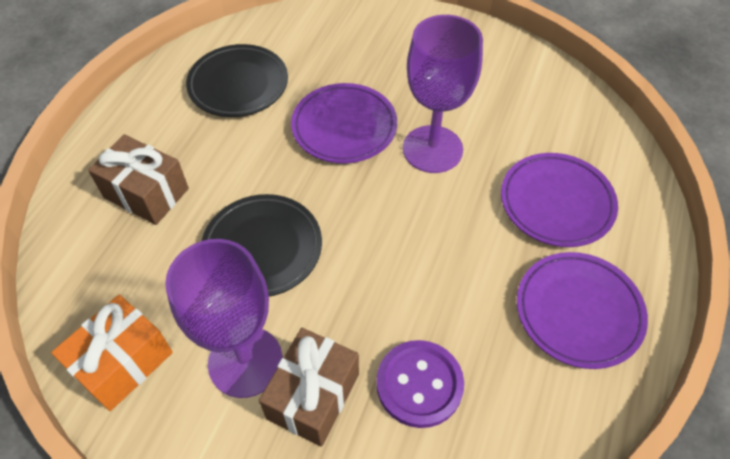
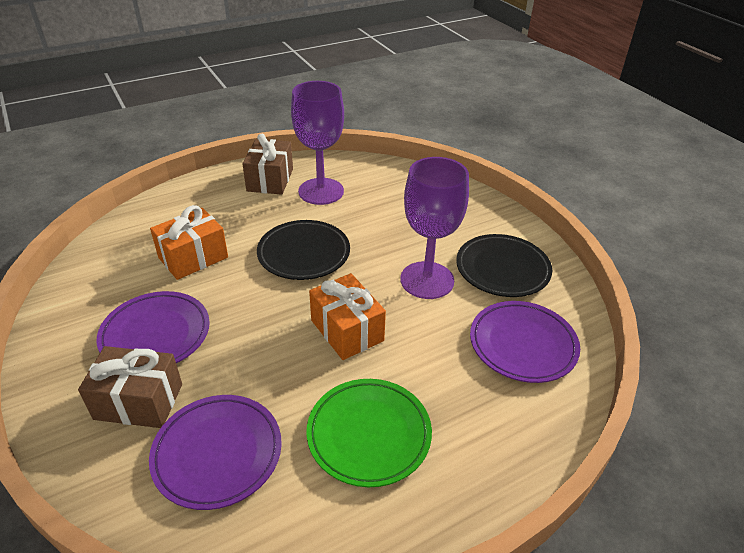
green plate: 0 -> 1
orange gift: 1 -> 2
purple button: 1 -> 0

